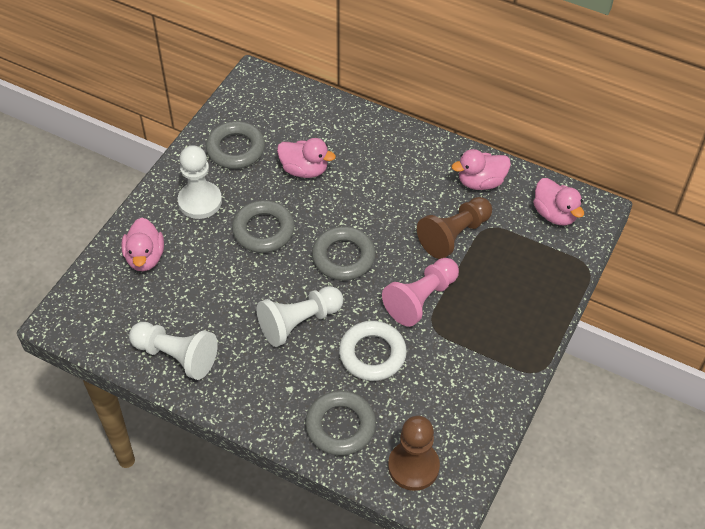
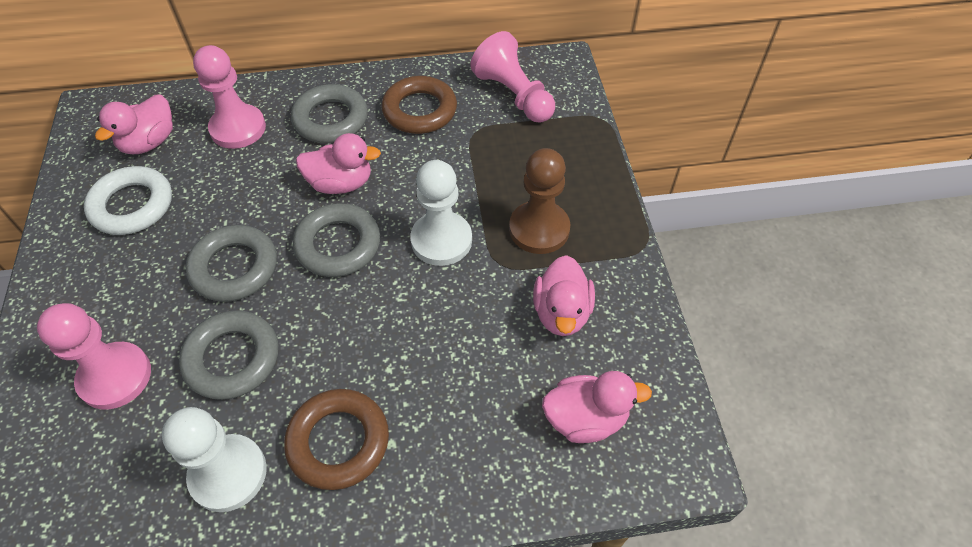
brown pawn: 2 -> 1
brown ring: 0 -> 2
pink pawn: 1 -> 3
white pawn: 3 -> 2

